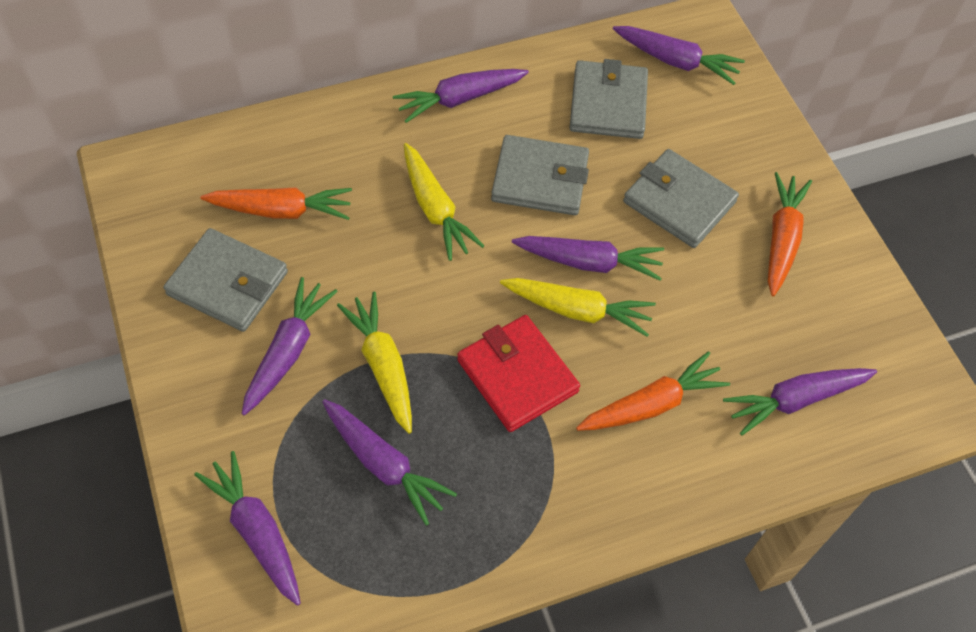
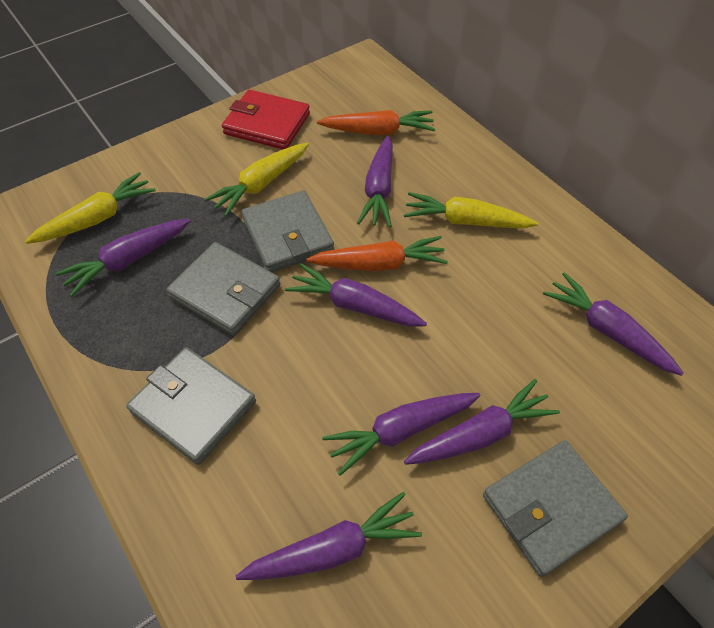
orange carrot: 3 -> 2

